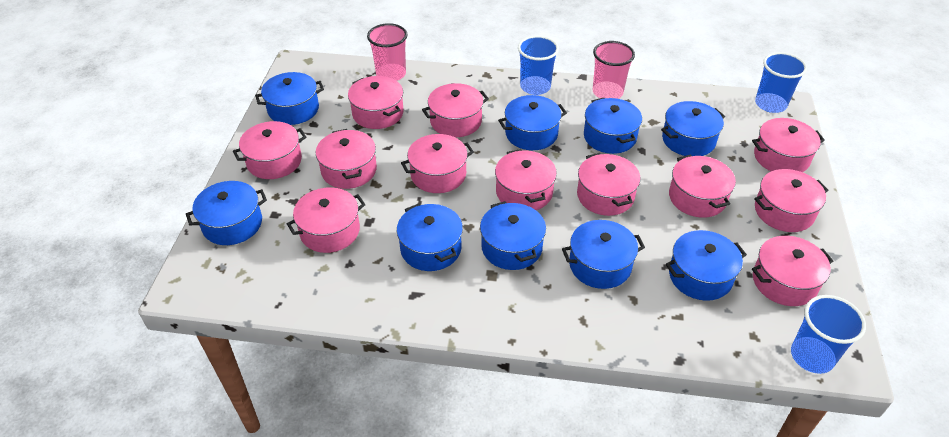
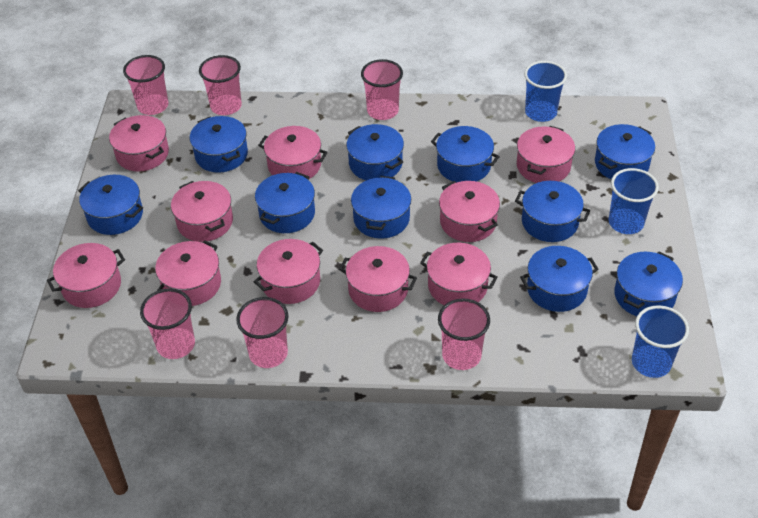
blue pot: 9 -> 10
pink cup: 2 -> 6
pink pot: 12 -> 10

